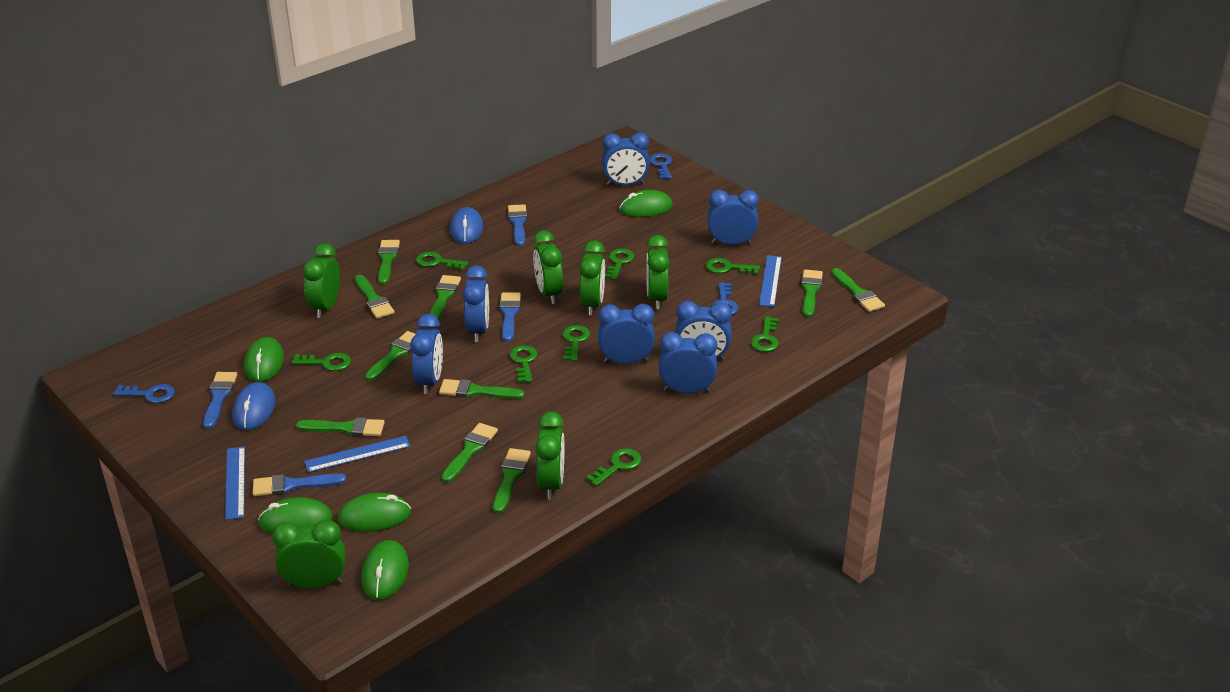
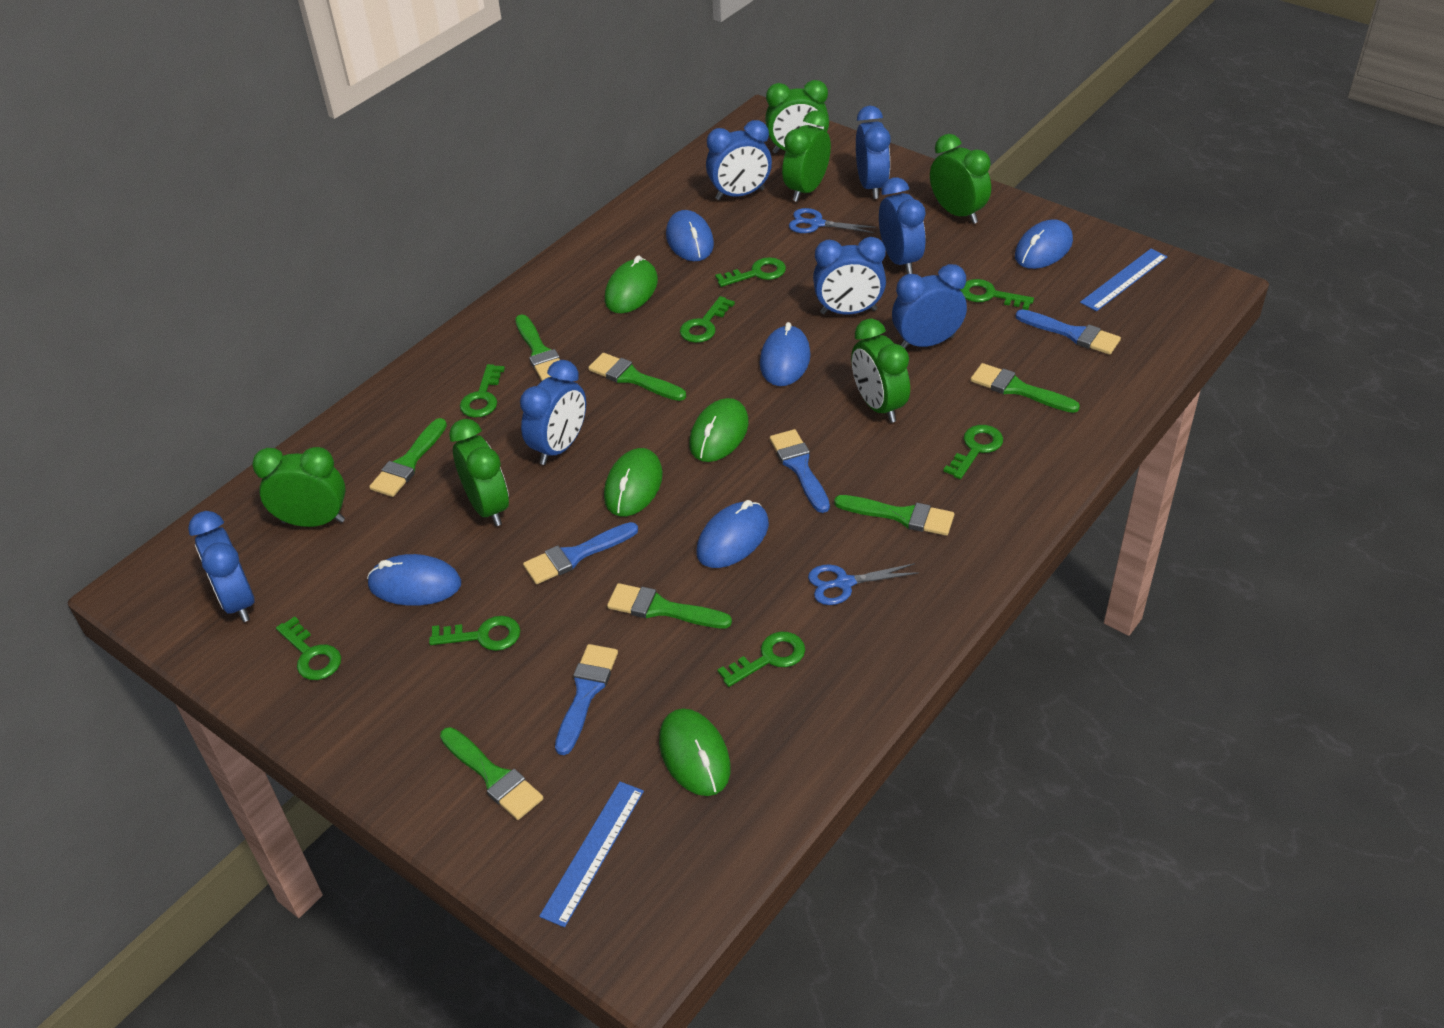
blue key: 3 -> 0
blue mouse: 2 -> 5
blue ruler: 3 -> 2
blue scissors: 0 -> 2
green brush: 10 -> 7
green mouse: 5 -> 4

